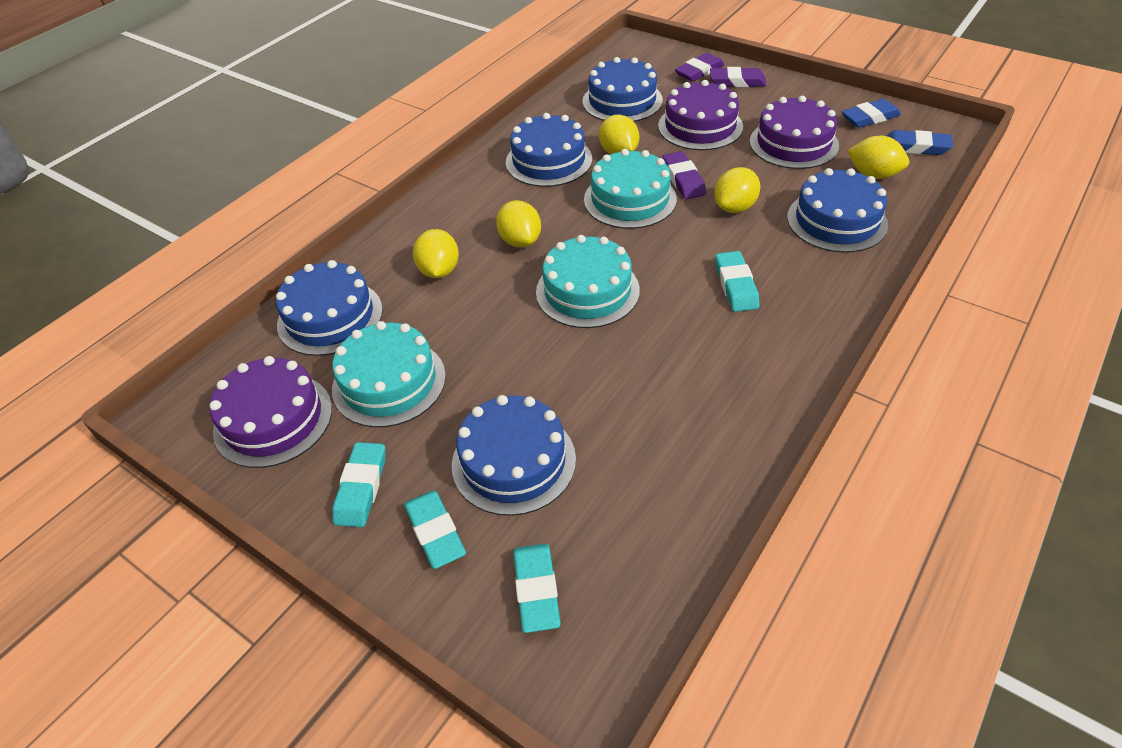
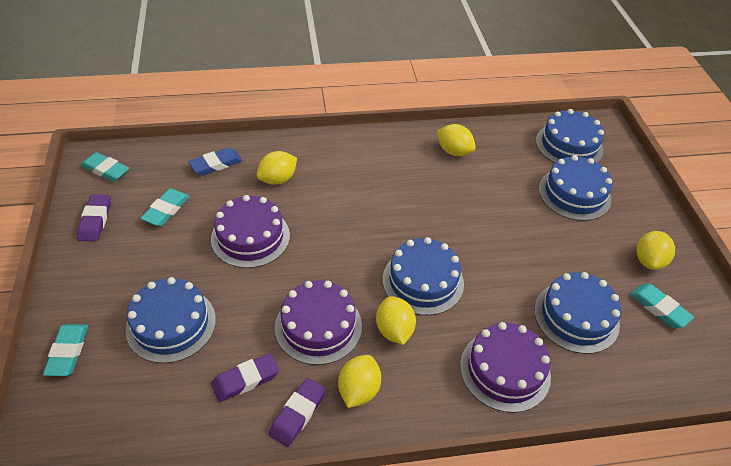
blue eraser: 2 -> 1
turquoise cake: 3 -> 0

